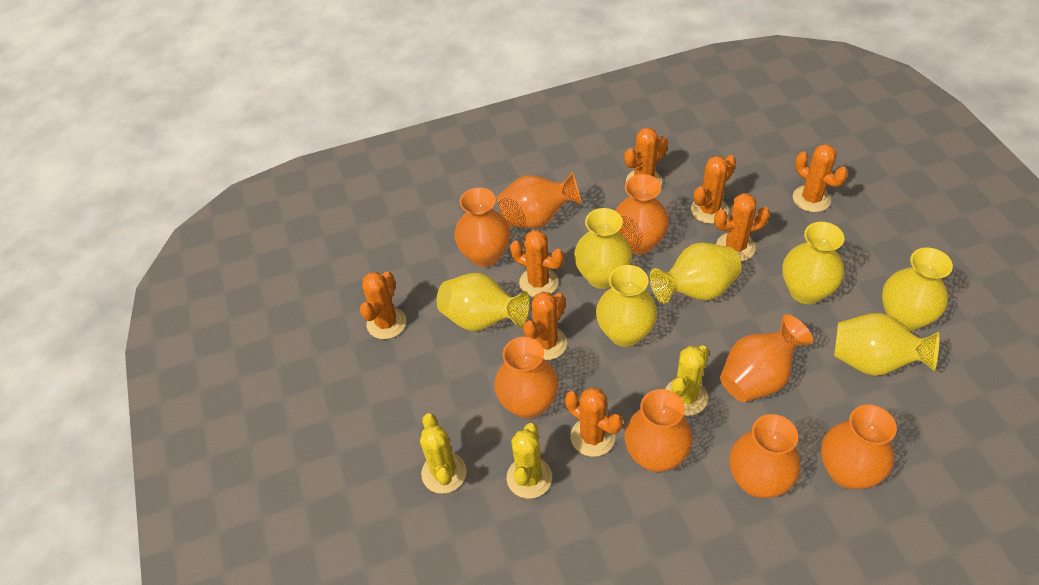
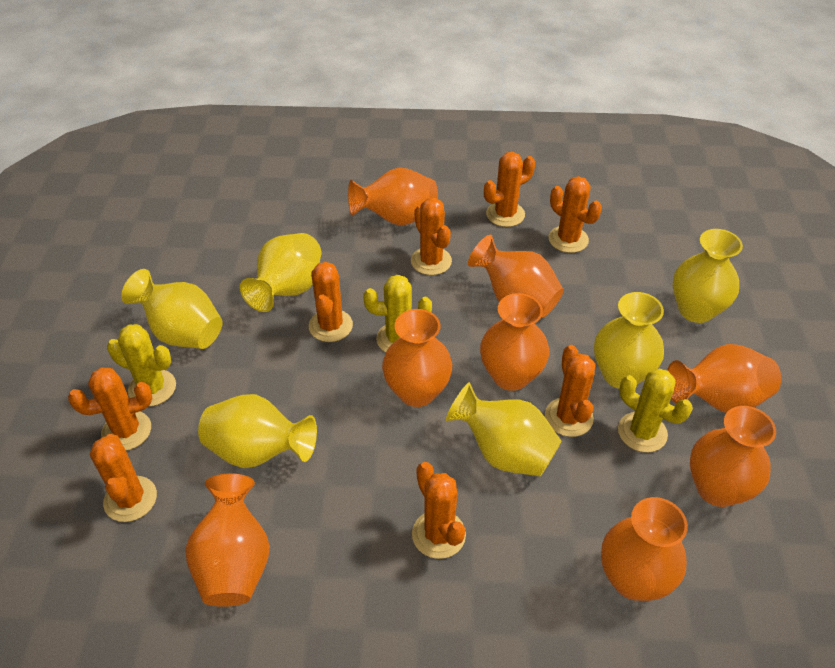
yellow vase: 7 -> 6

